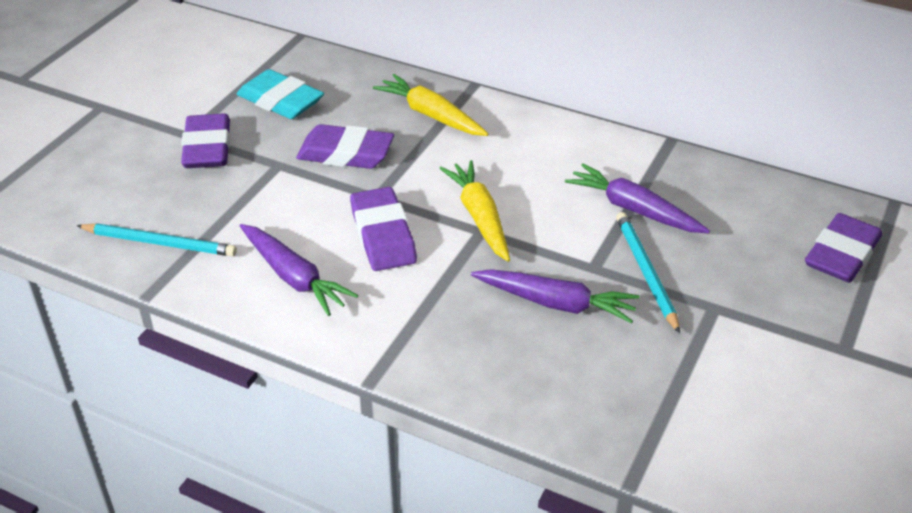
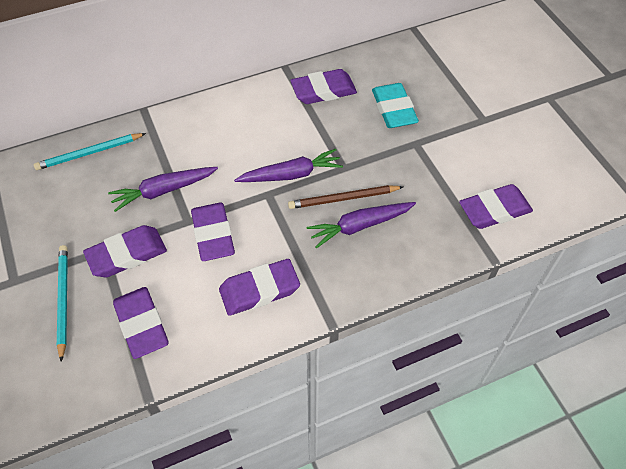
brown pencil: 0 -> 1
purple eraser: 4 -> 6
yellow carrot: 2 -> 0

